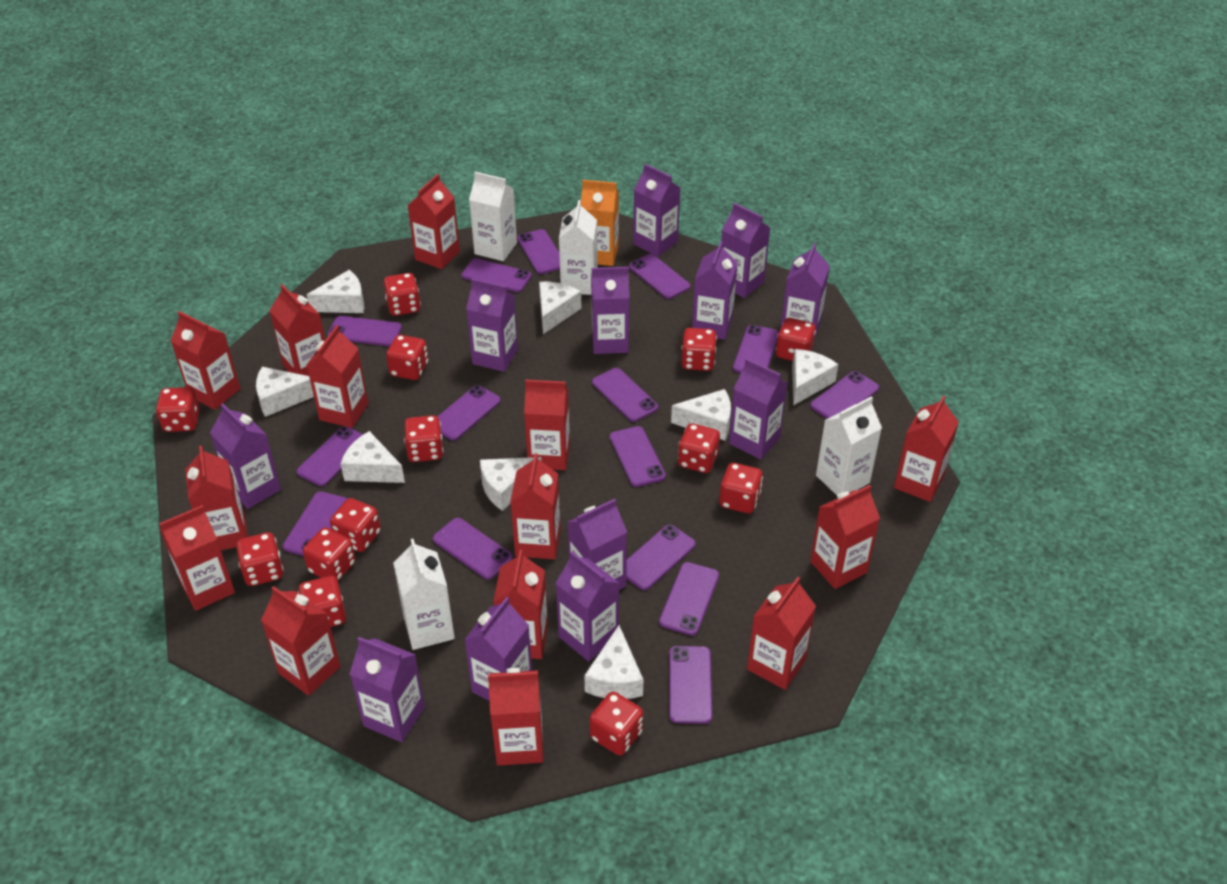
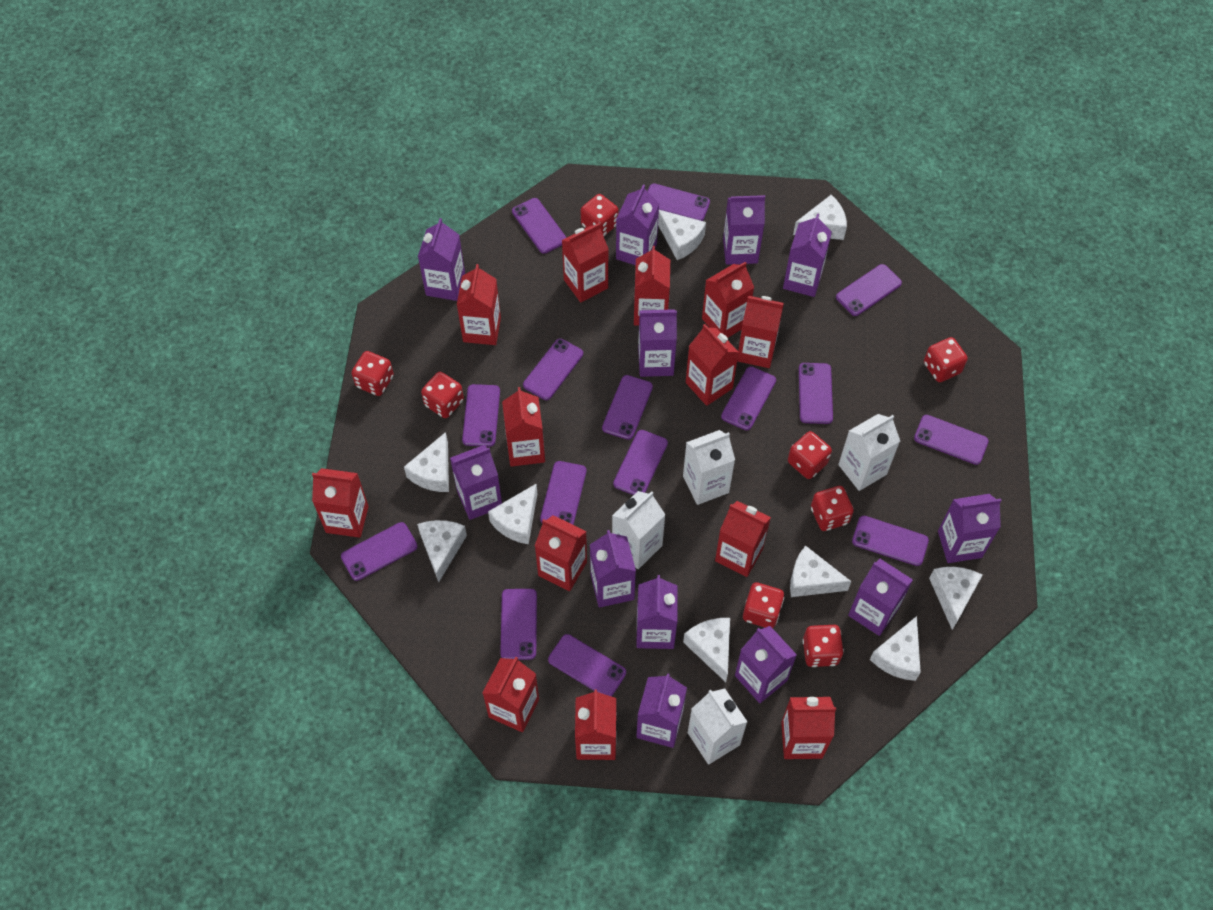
orange carton: 1 -> 0
red carton: 14 -> 13
red dice: 13 -> 8
white cheese: 8 -> 9

